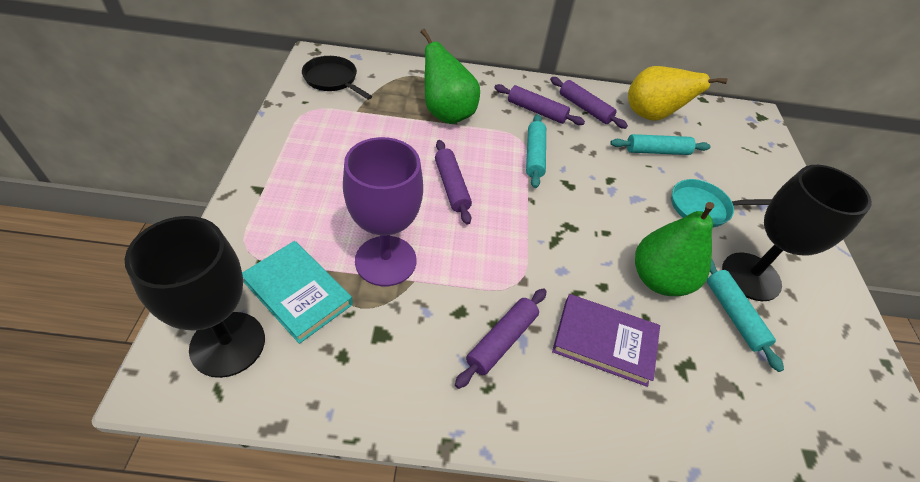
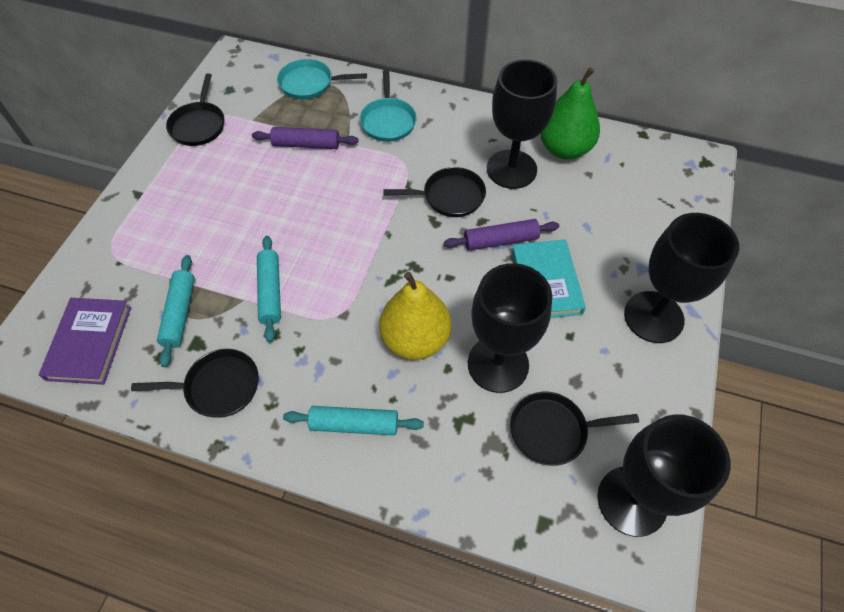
black goblet: 2 -> 4
black pan: 1 -> 4
green pear: 2 -> 1
purple goblet: 1 -> 0
purple rolling pin: 4 -> 2
turquoise pan: 1 -> 2

